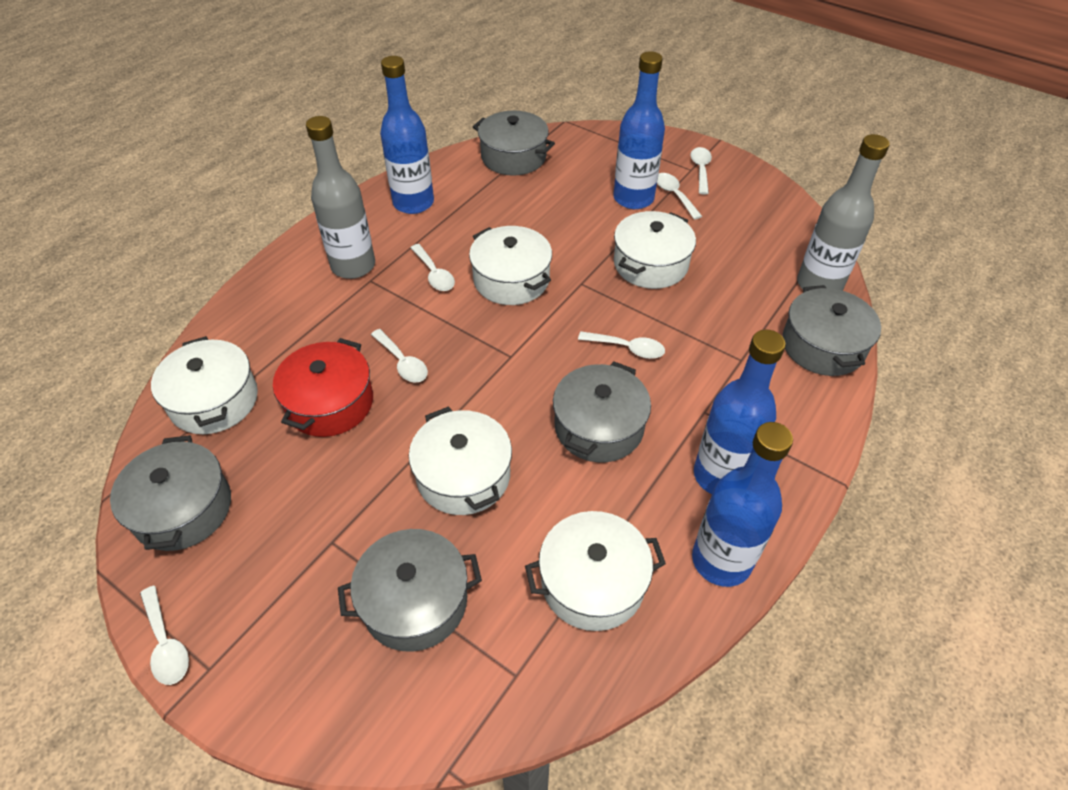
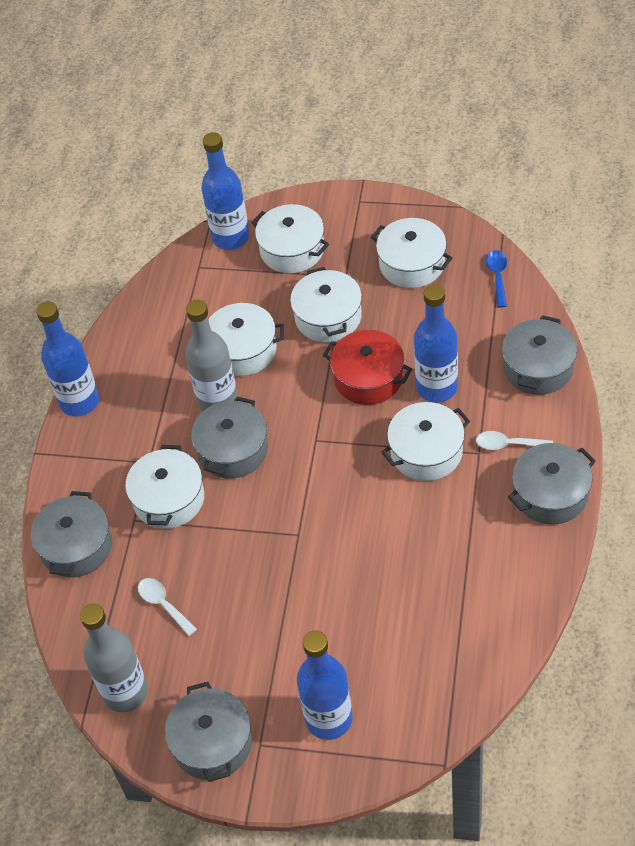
blue spoon: 0 -> 1
white pot: 5 -> 6
white spoon: 6 -> 2

